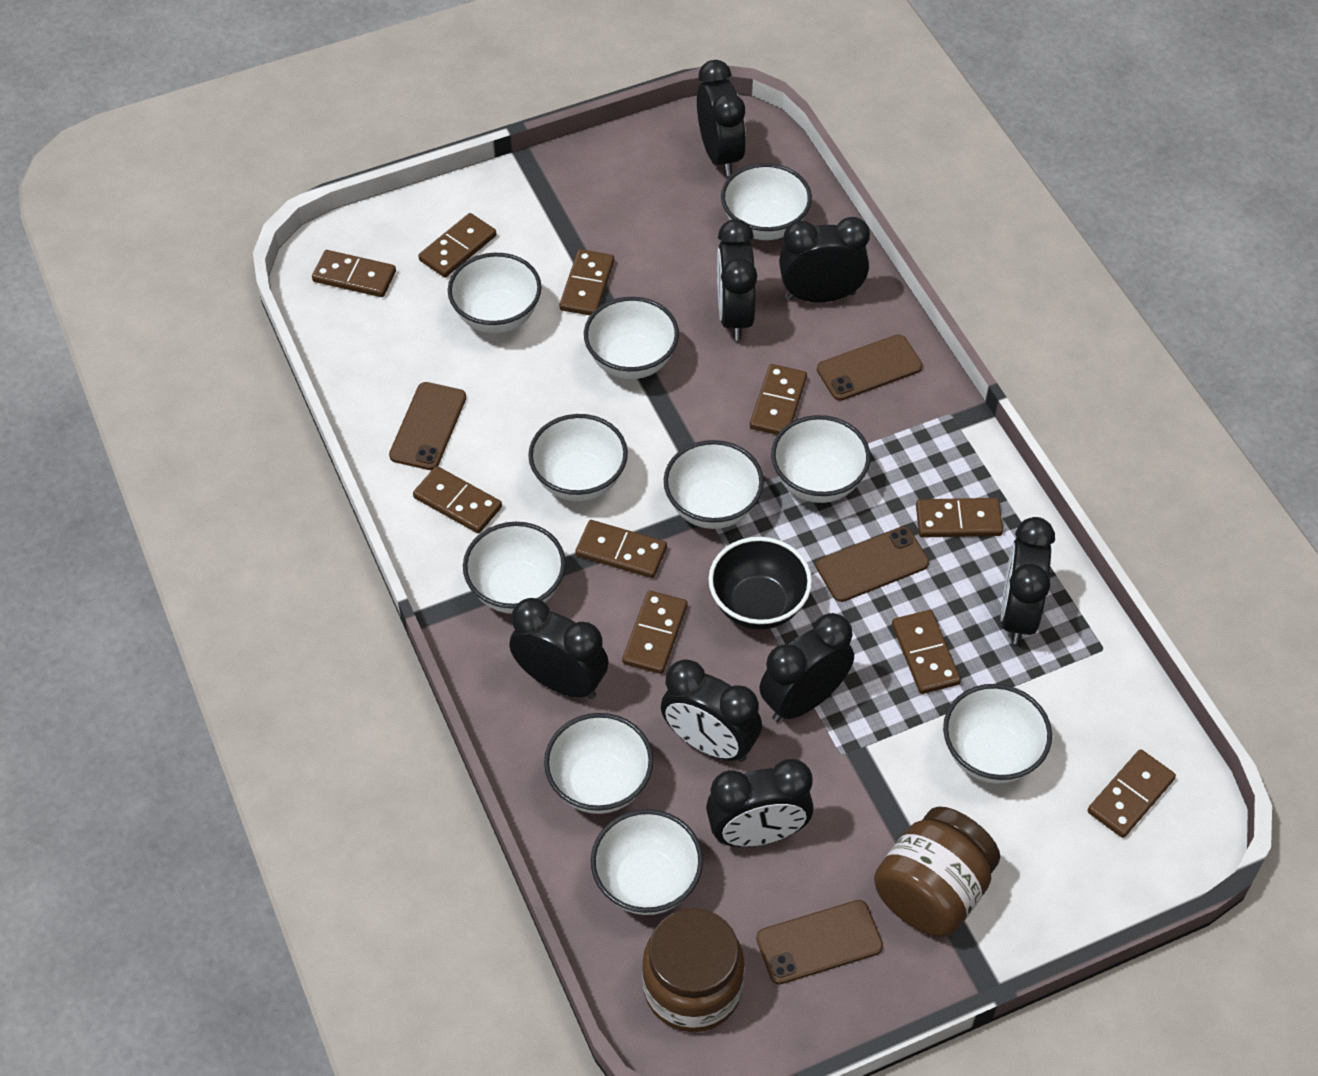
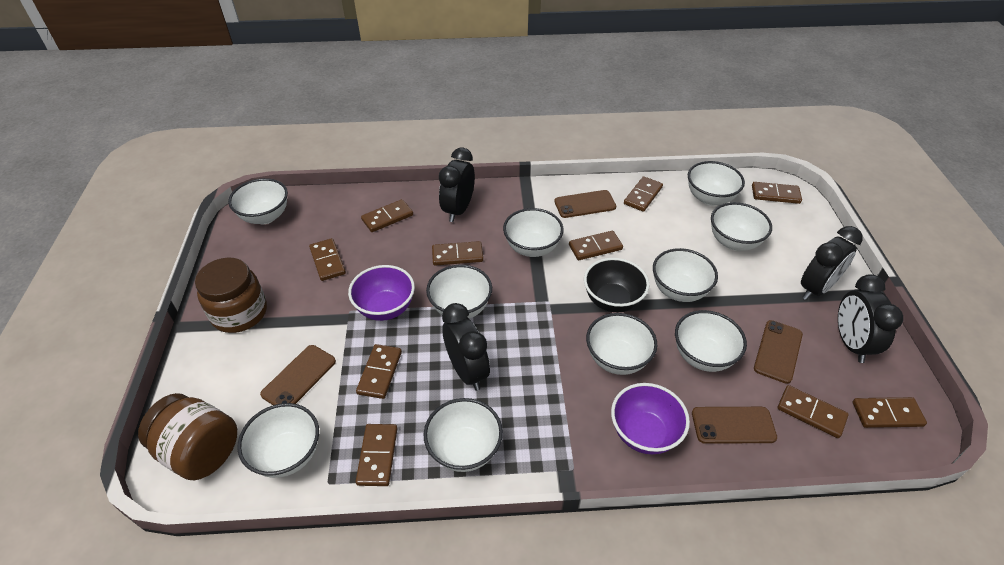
black clock: 8 -> 4
purple bowl: 0 -> 2

